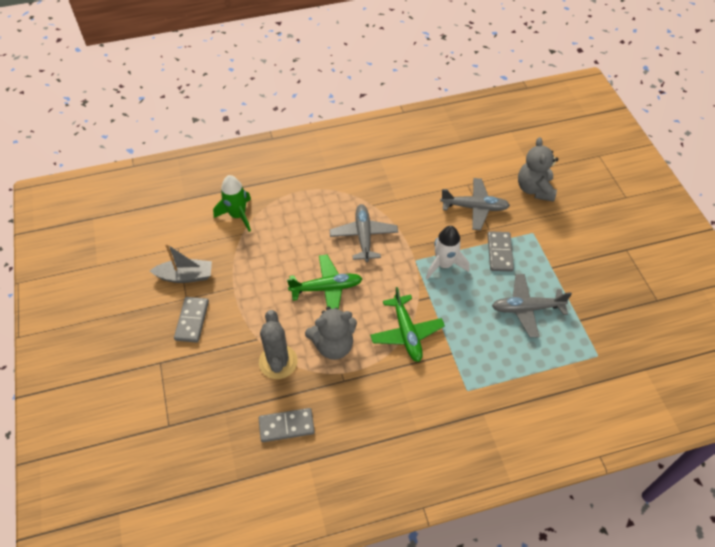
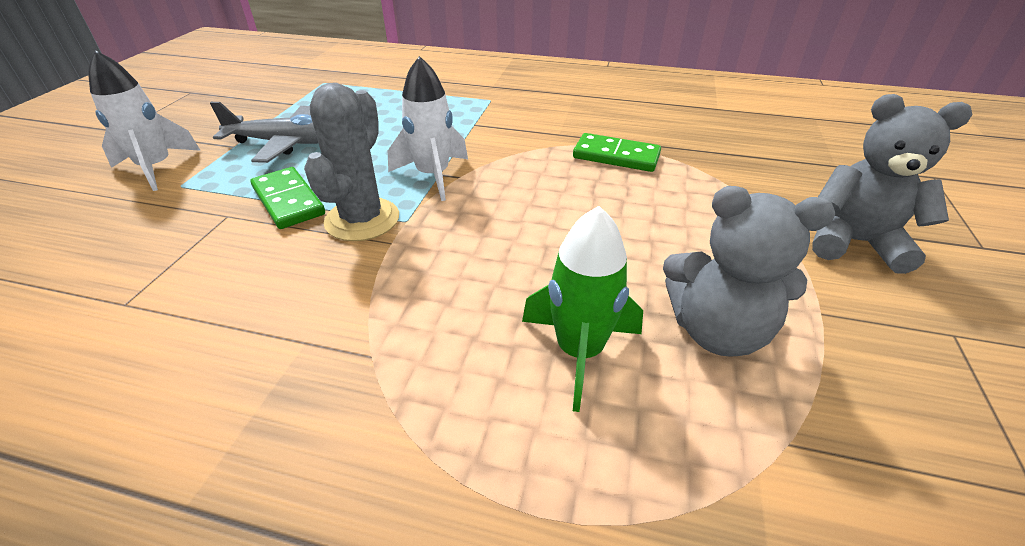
green domino: 0 -> 2
green plane: 2 -> 0
grey boat: 1 -> 0
grey domino: 3 -> 0
grey plane: 3 -> 1
white rocket: 1 -> 2

